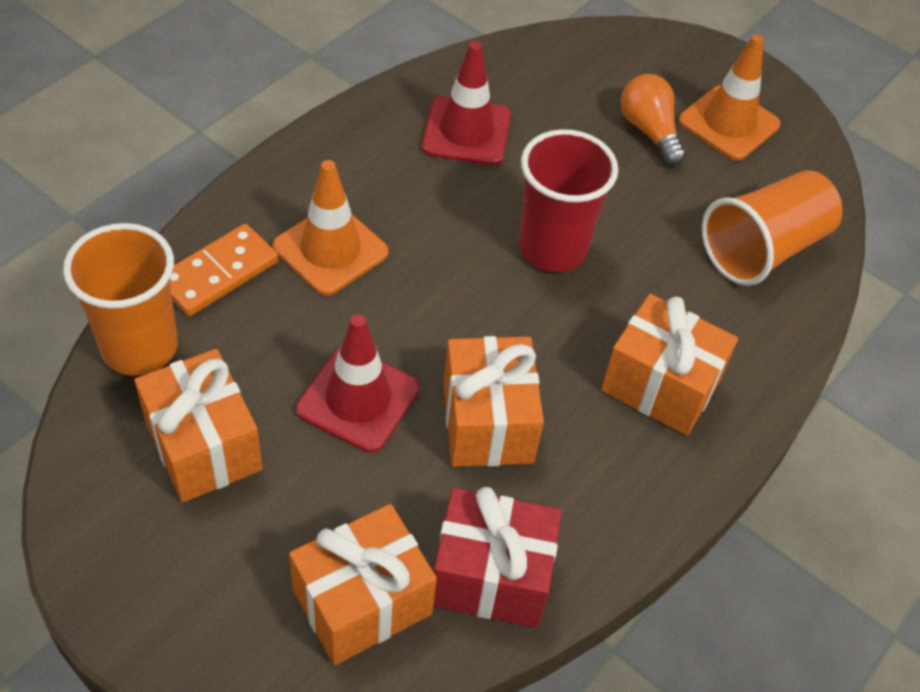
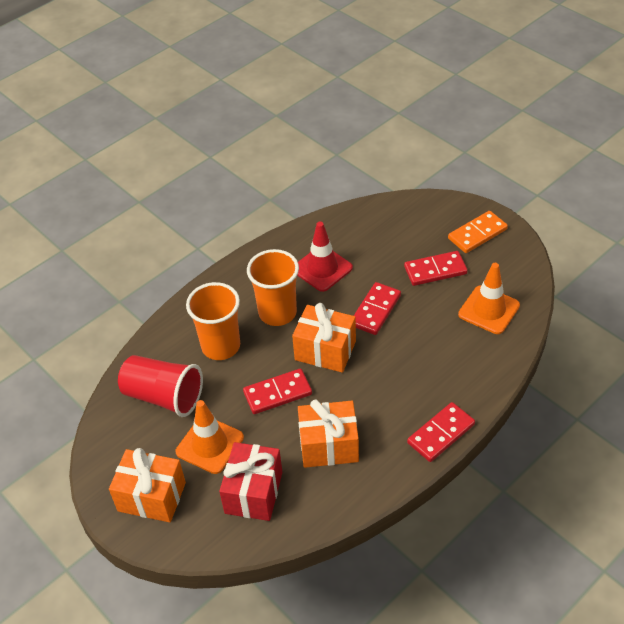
orange gift: 4 -> 3
orange light bulb: 1 -> 0
red domino: 0 -> 4
red traffic cone: 2 -> 1

